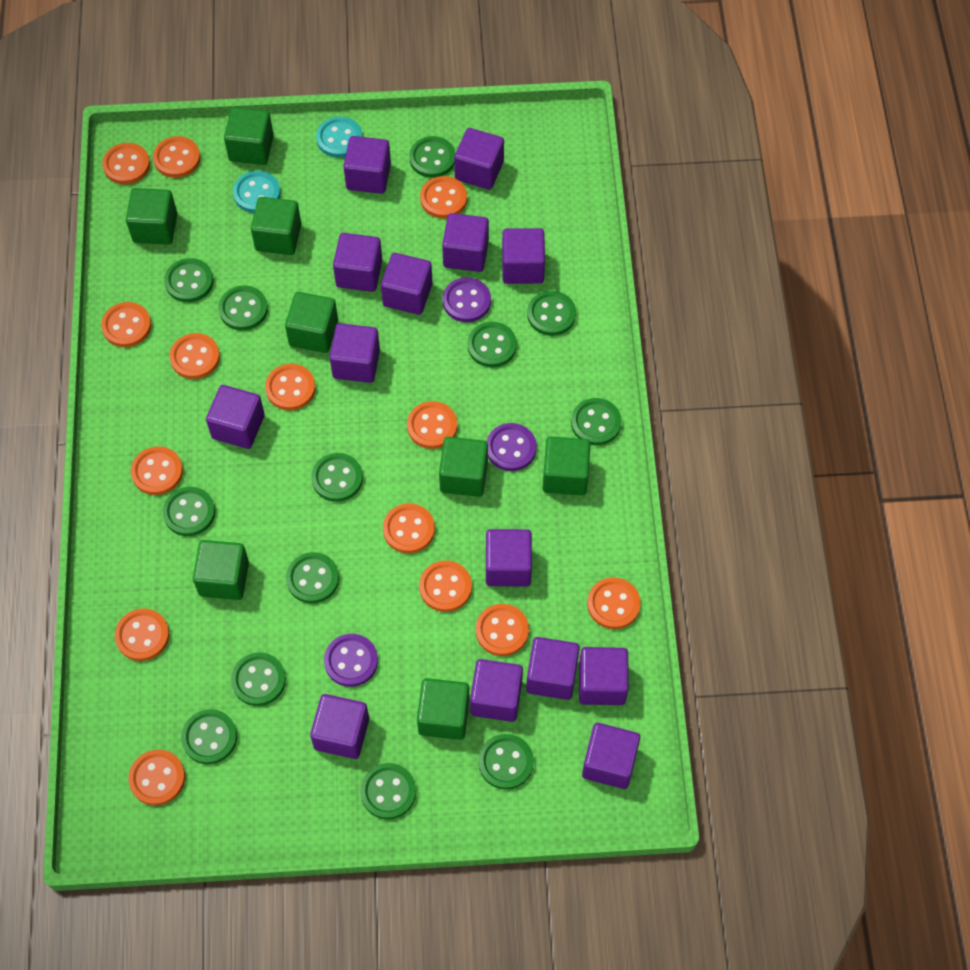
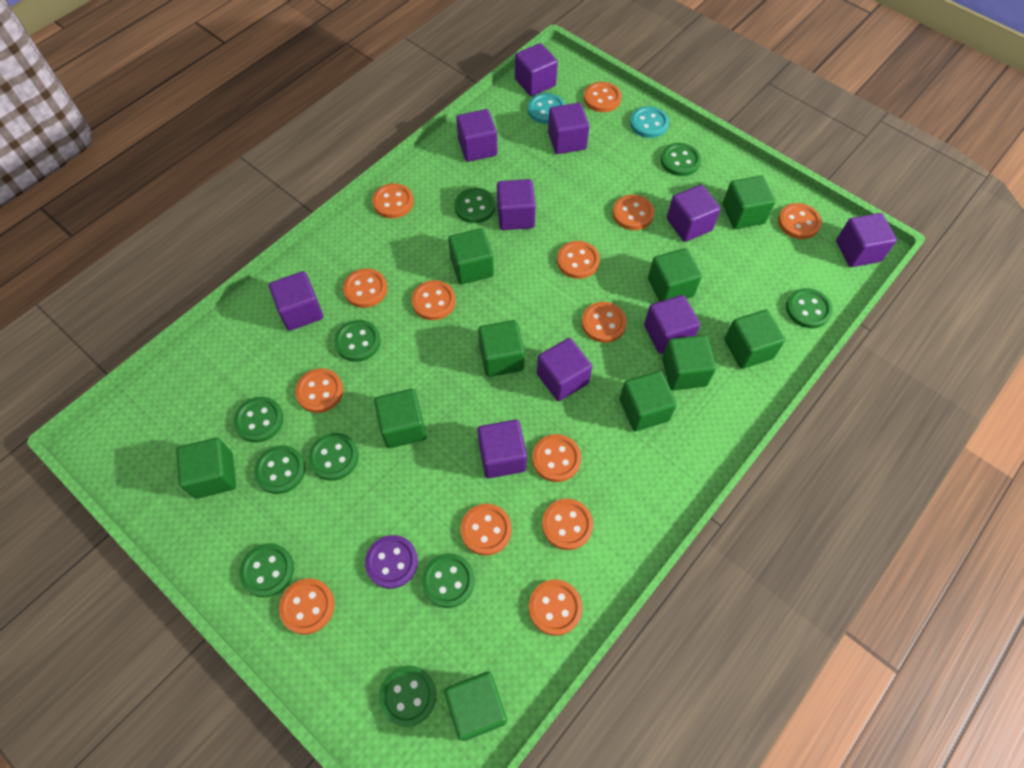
green button: 13 -> 10
green cube: 8 -> 10
purple button: 3 -> 1
purple cube: 14 -> 10

